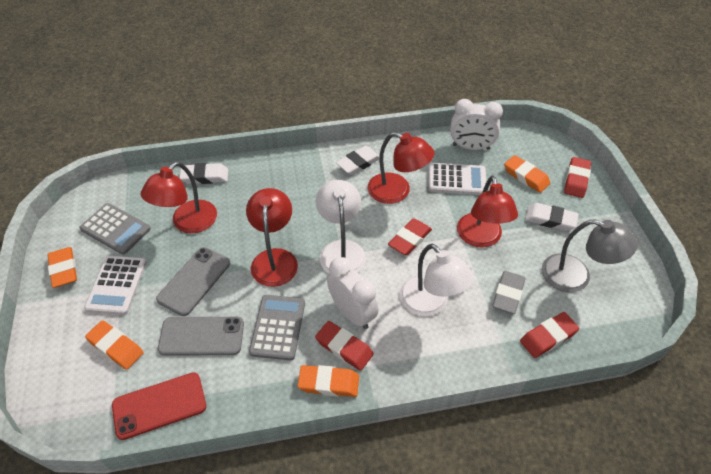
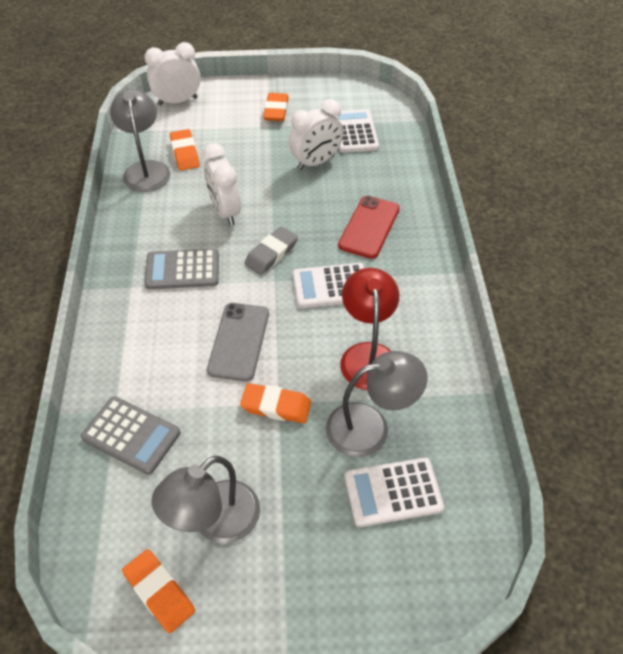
grey lamp: 1 -> 3
grey phone: 2 -> 1
red eraser: 4 -> 0
red lamp: 4 -> 1
white calculator: 2 -> 3
white clock: 2 -> 3
white eraser: 3 -> 0
white lamp: 2 -> 0

